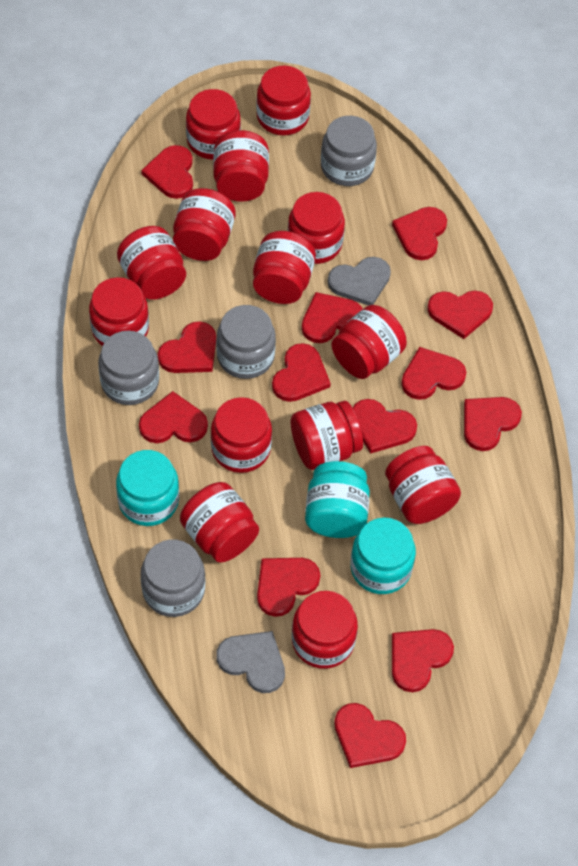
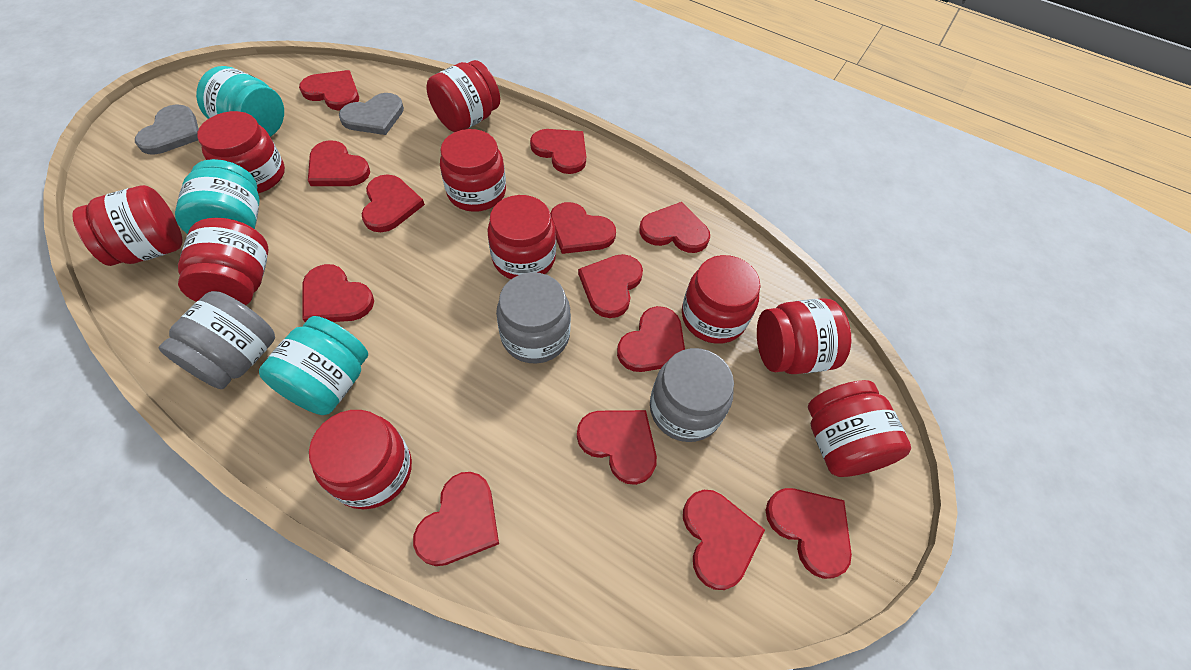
grey jar: 4 -> 3
red jar: 14 -> 10

